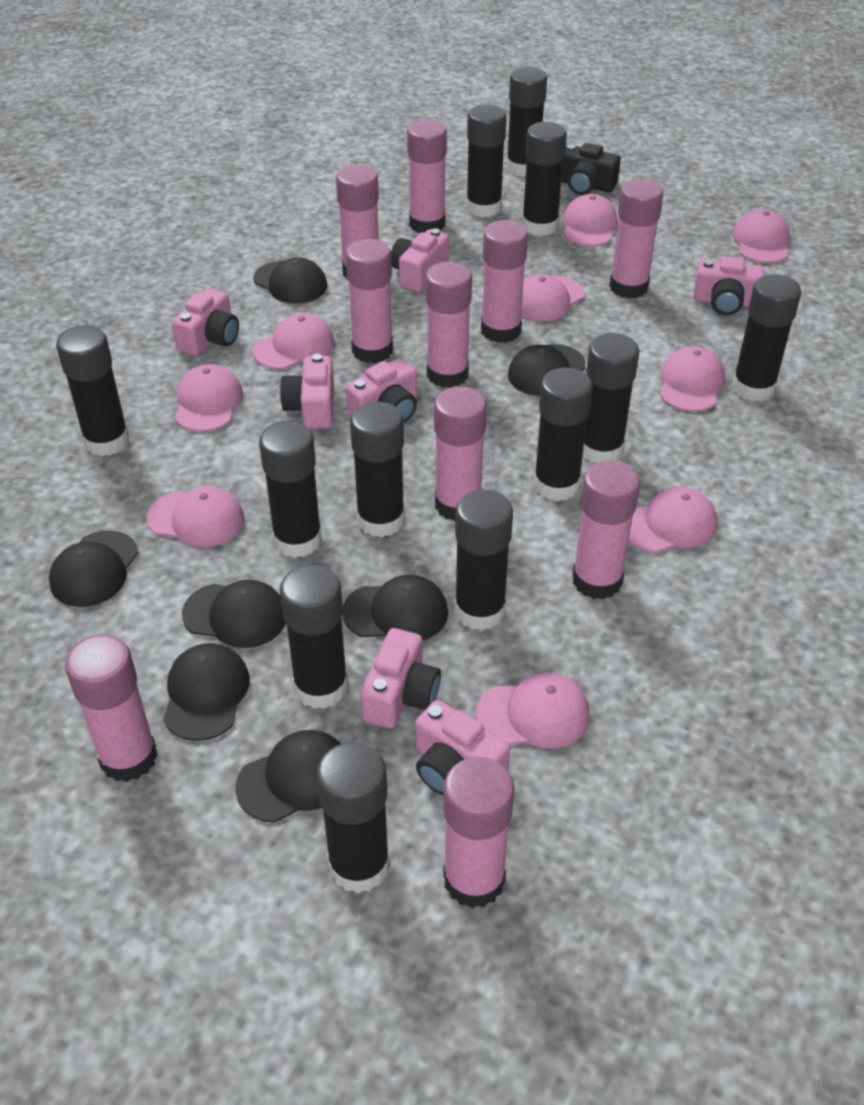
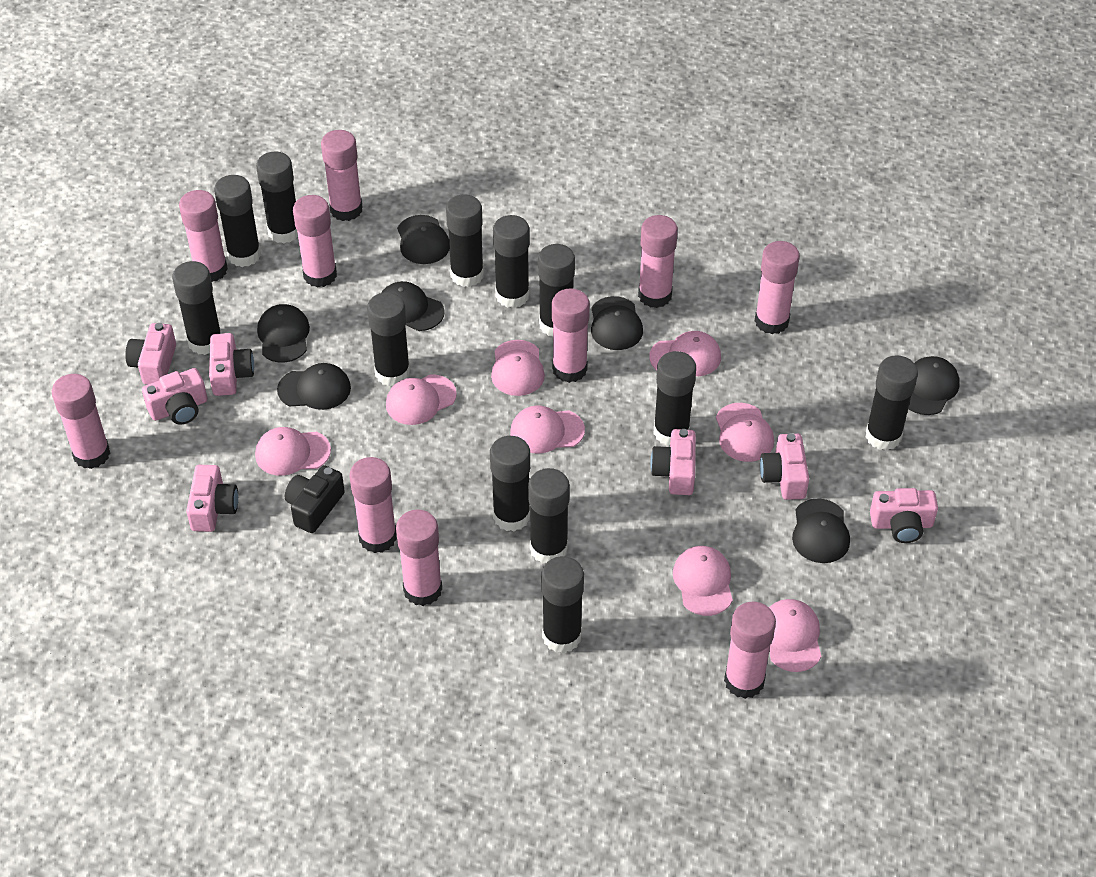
pink cap: 9 -> 8

